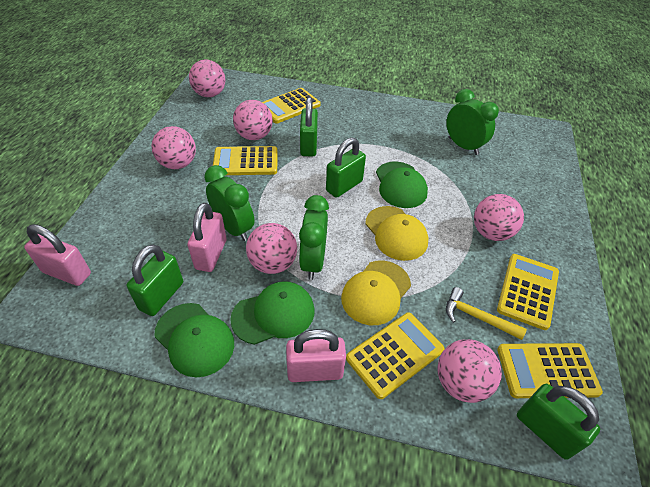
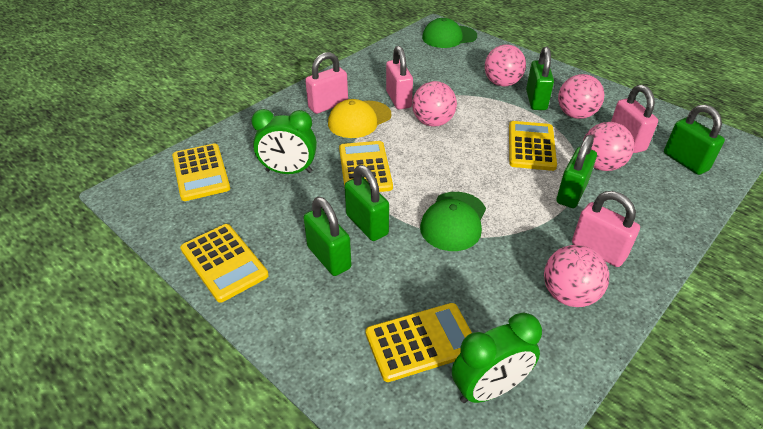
green cap: 3 -> 2
green clock: 3 -> 2
green padlock: 4 -> 5
pink ball: 6 -> 5
pink padlock: 3 -> 4
yellow cap: 2 -> 1
yellow hammer: 1 -> 0

